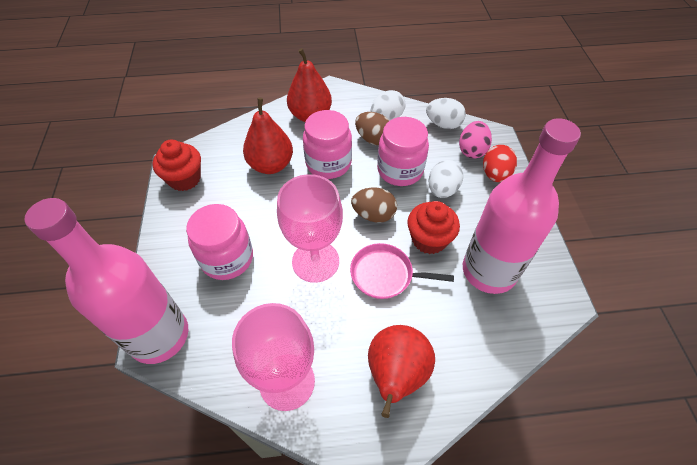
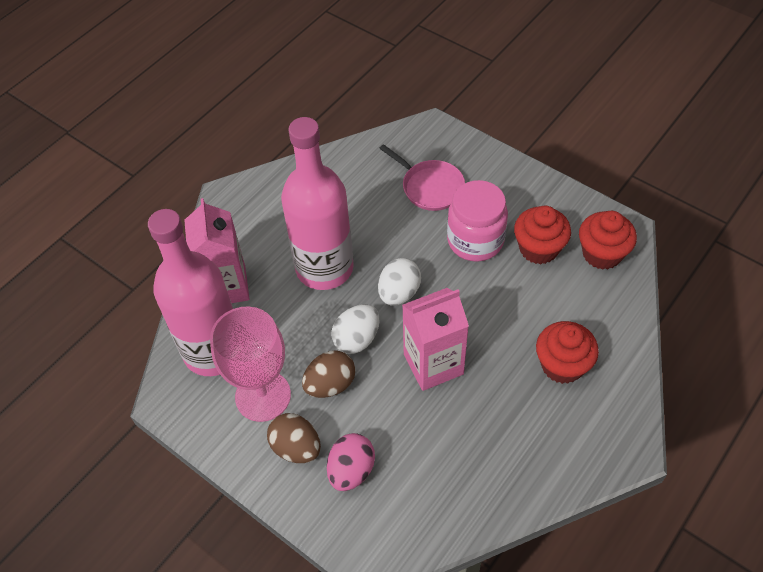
pink carton: 0 -> 2
pink goblet: 2 -> 1
pink jar: 3 -> 1
red cupcake: 2 -> 3
red egg: 1 -> 0
red pear: 3 -> 0
white egg: 3 -> 2

